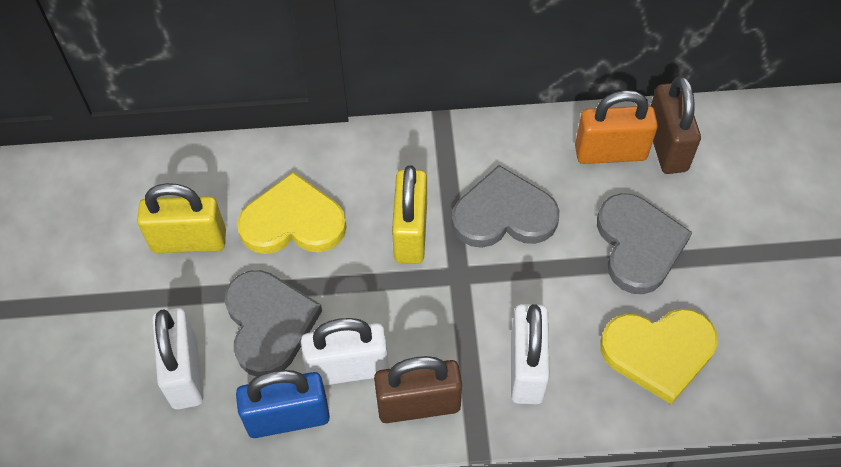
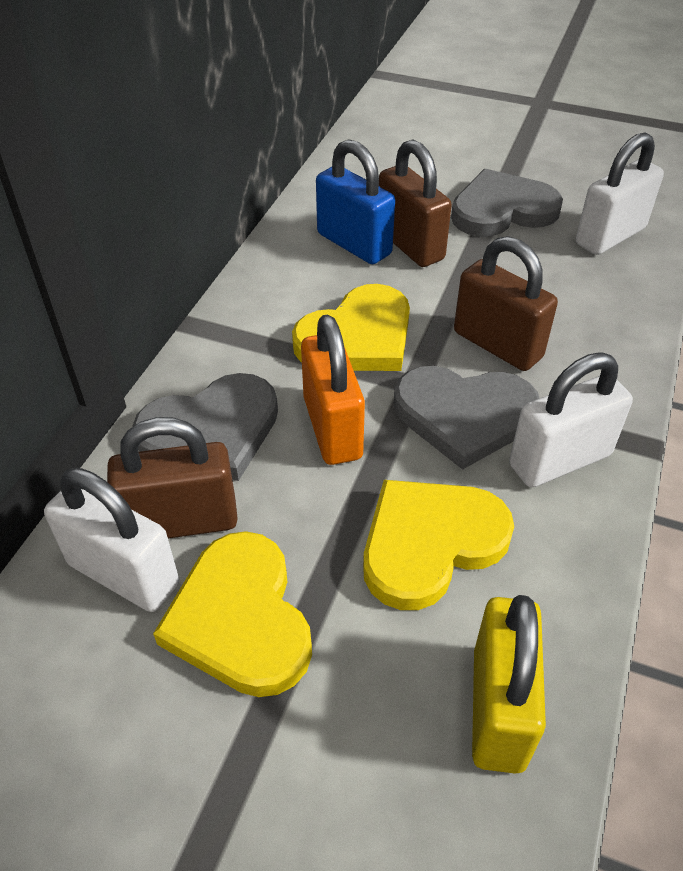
brown padlock: 2 -> 3
yellow heart: 2 -> 3
yellow padlock: 2 -> 1

